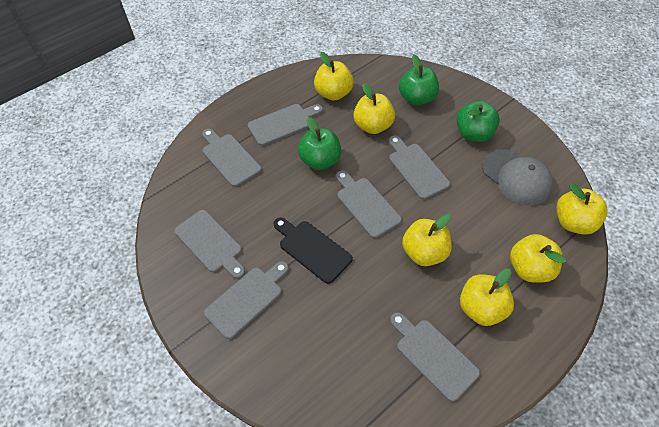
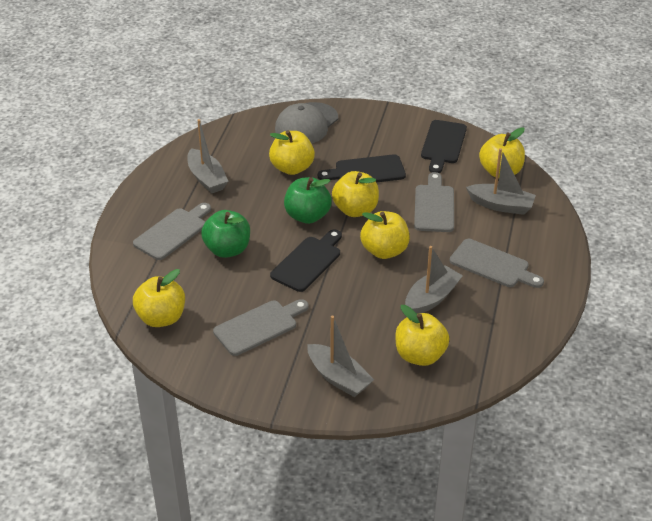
black cutting board: 1 -> 3
green apple: 3 -> 2
grey boat: 0 -> 4
grey cutting board: 7 -> 4

